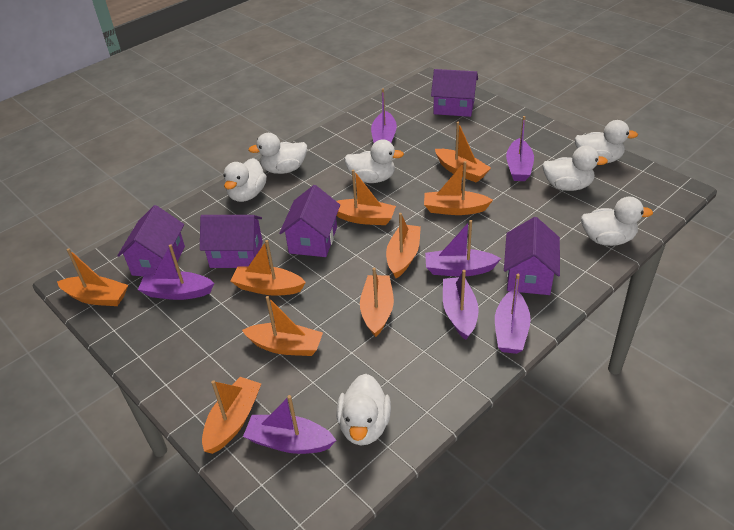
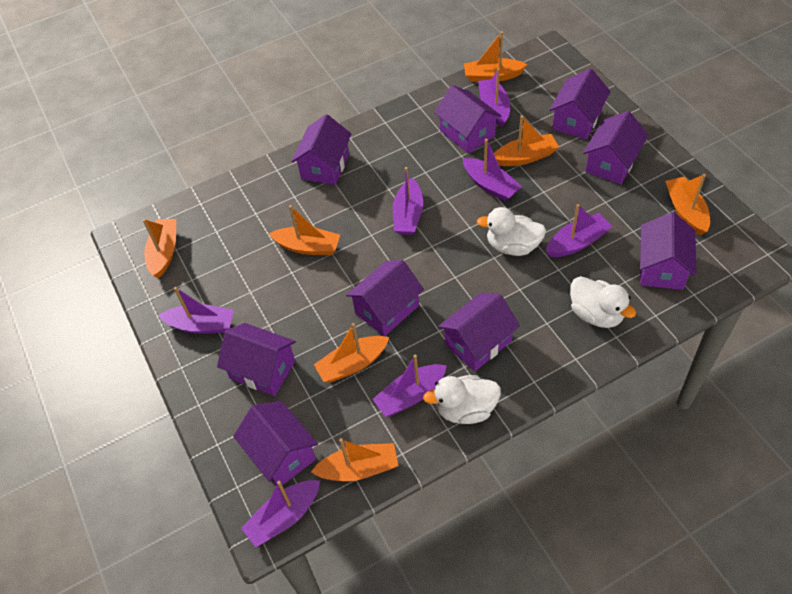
orange boat: 9 -> 7
purple house: 5 -> 9
white duck: 7 -> 3

